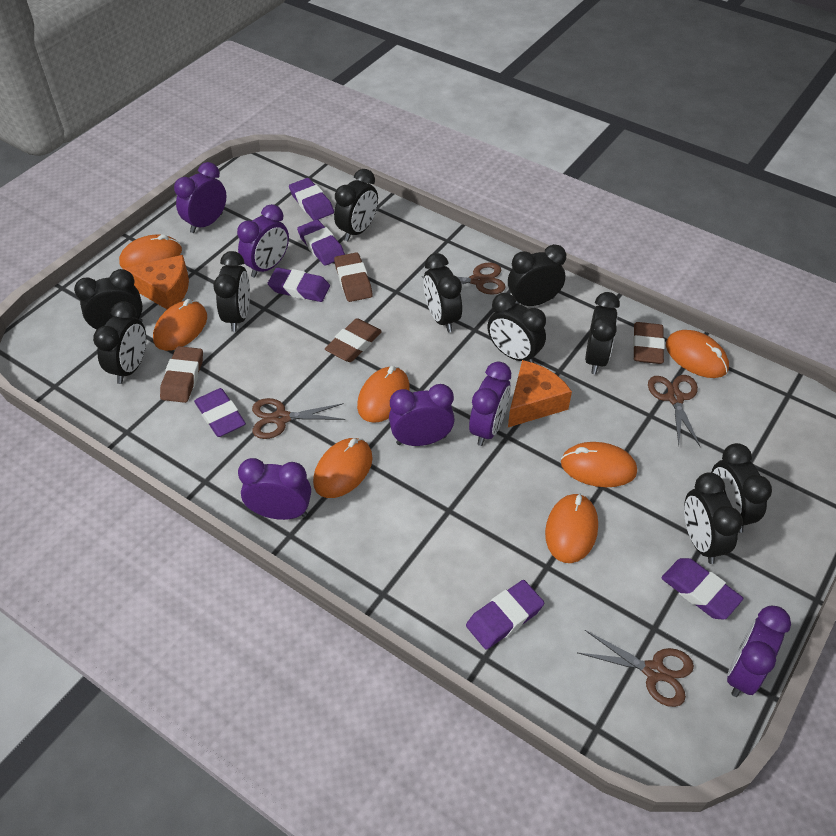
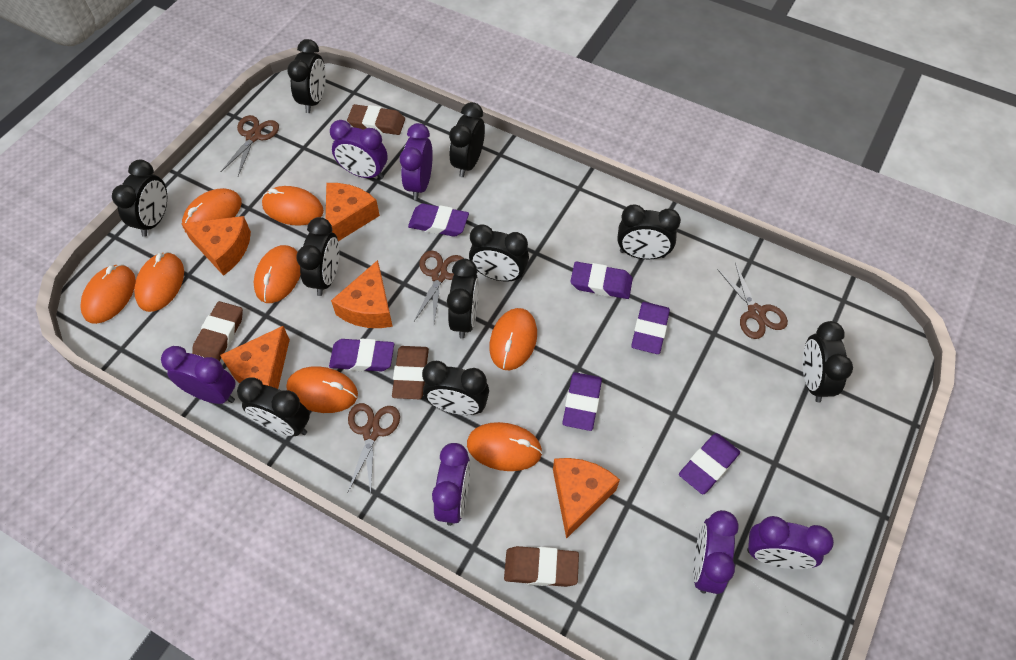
orange cheese: 2 -> 5
orange mouse: 7 -> 8

